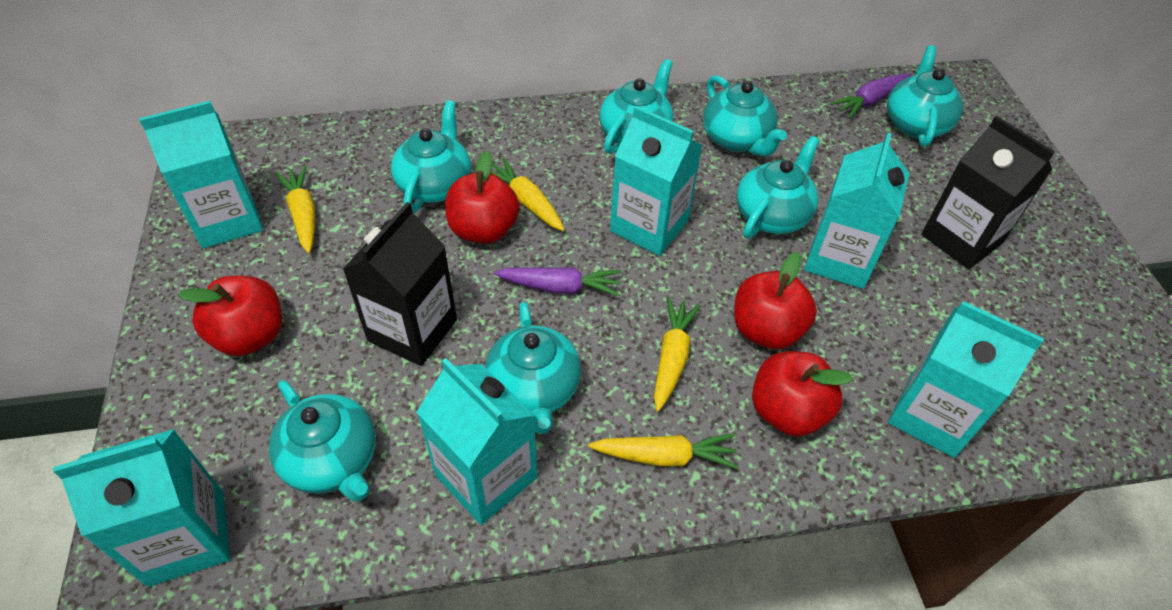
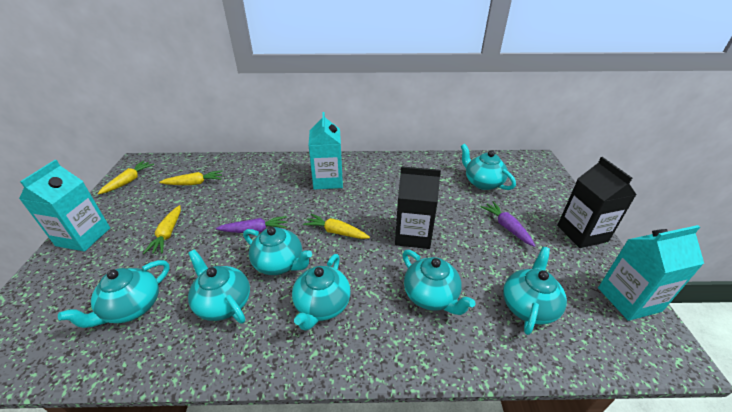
red apple: 4 -> 0
turquoise carton: 6 -> 3

